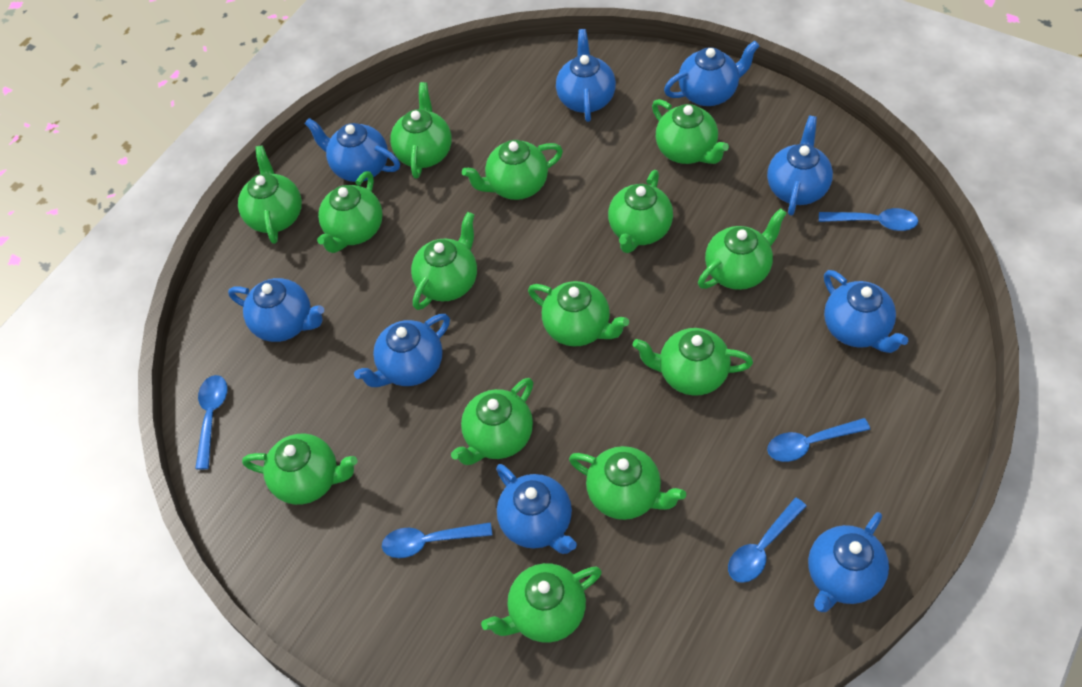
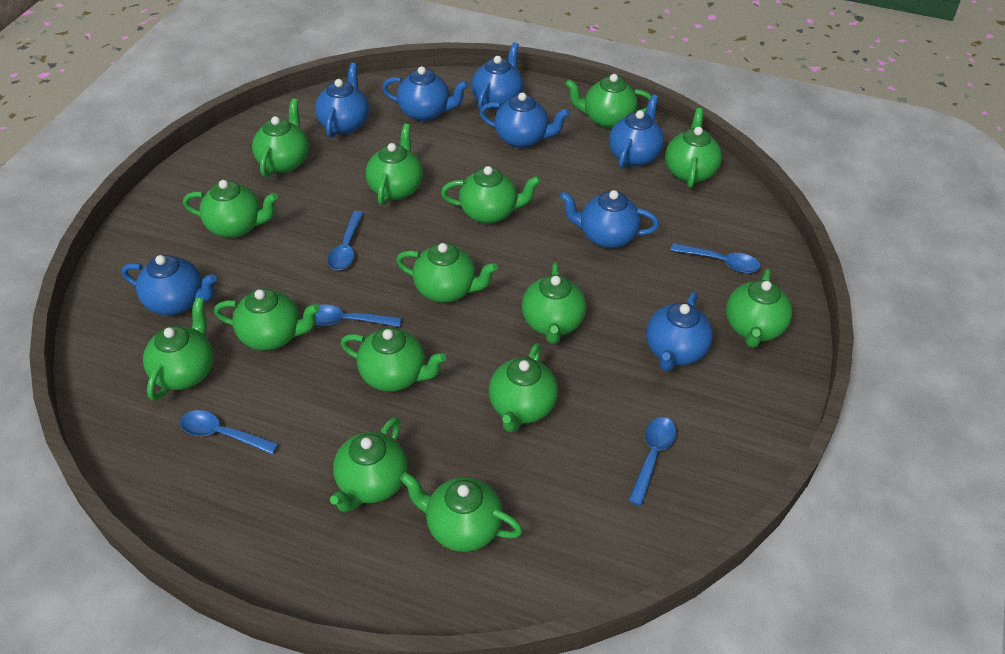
blue teapot: 9 -> 8
green teapot: 14 -> 15

